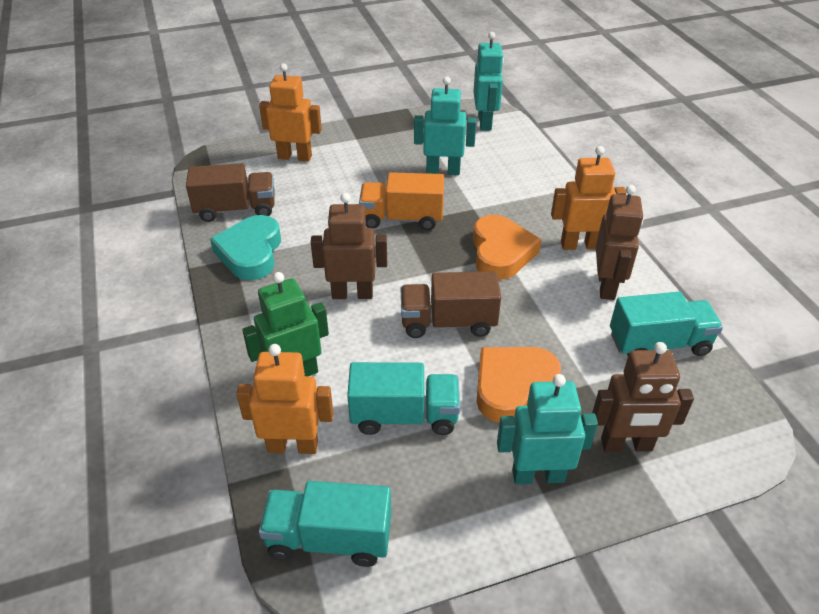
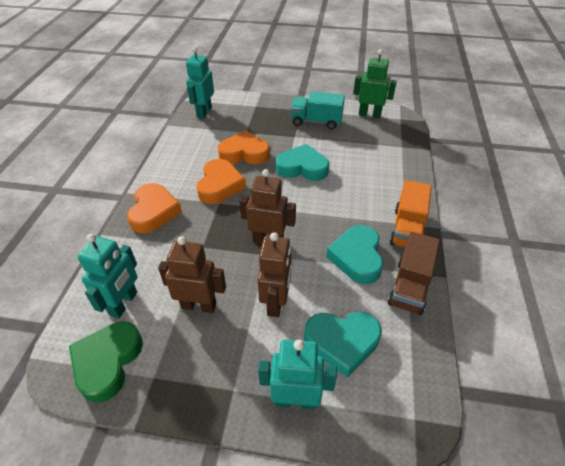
brown truck: 2 -> 1
green heart: 0 -> 1
orange heart: 2 -> 3
orange robot: 3 -> 0
turquoise heart: 1 -> 3
turquoise truck: 3 -> 1

